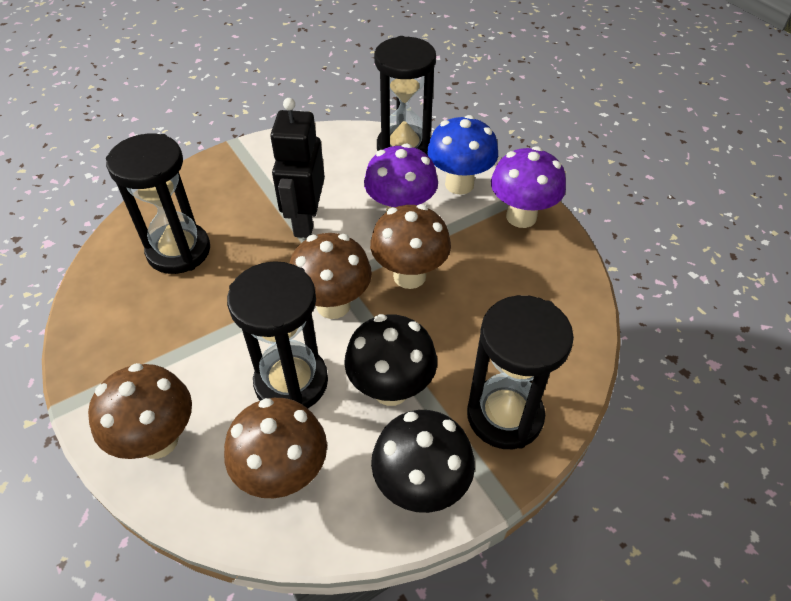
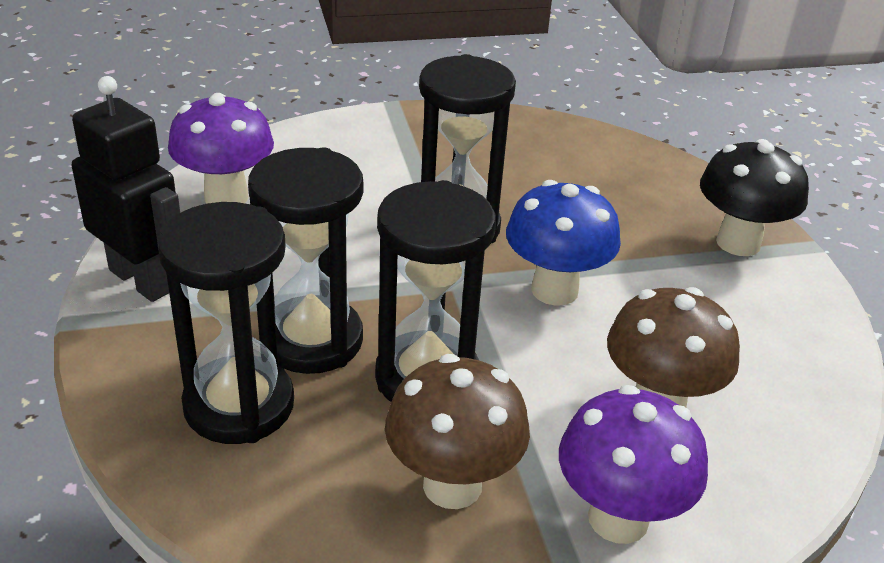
black mushroom: 2 -> 1
brown mushroom: 4 -> 2

